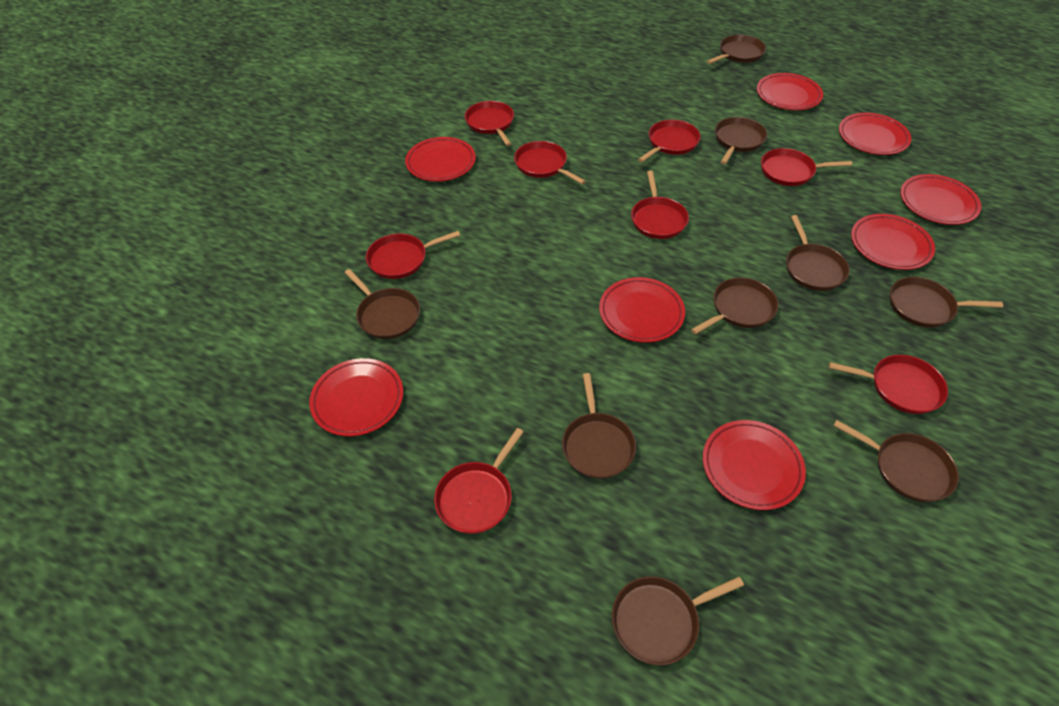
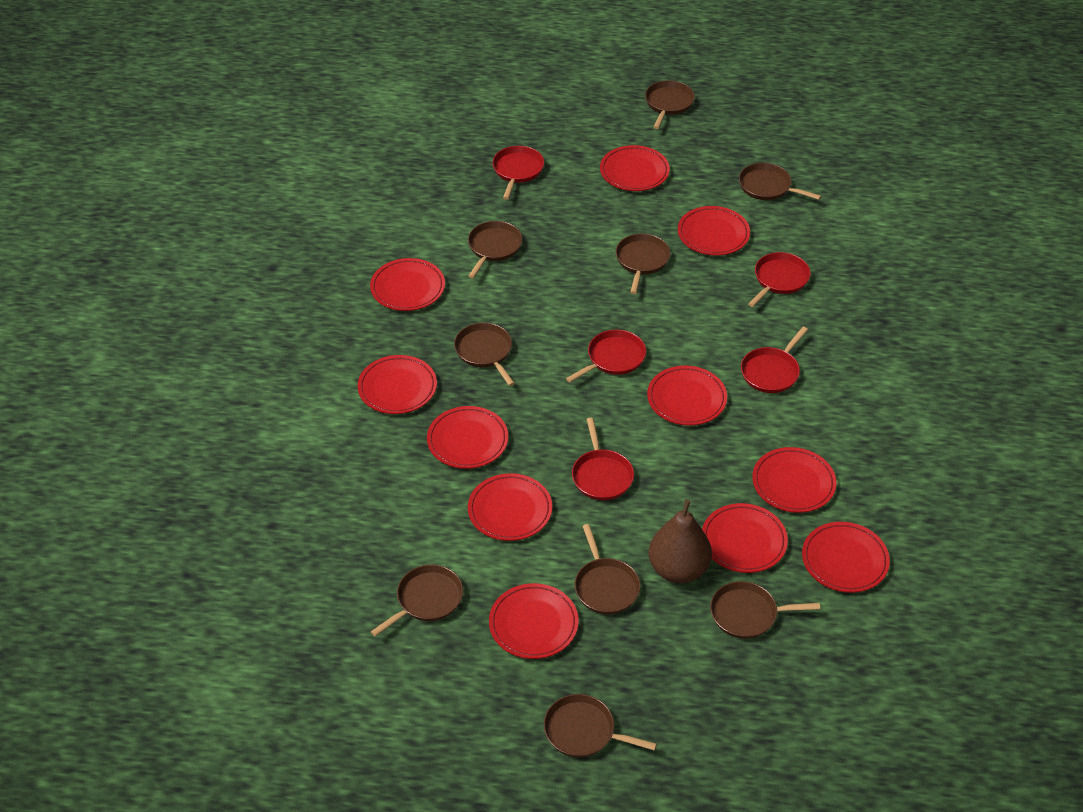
brown pear: 0 -> 1
red pan: 8 -> 5
red plate: 8 -> 11

